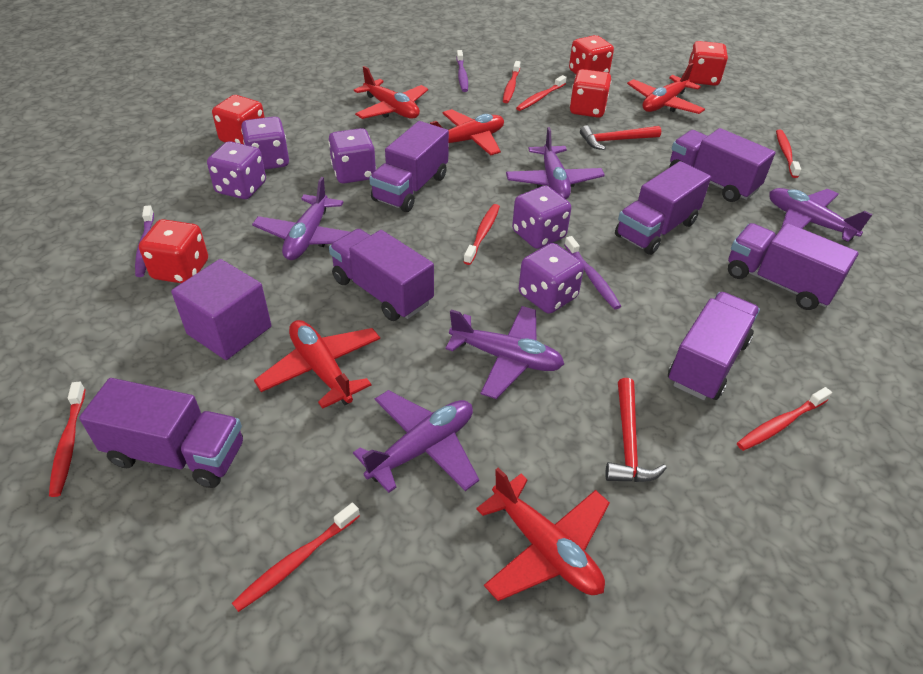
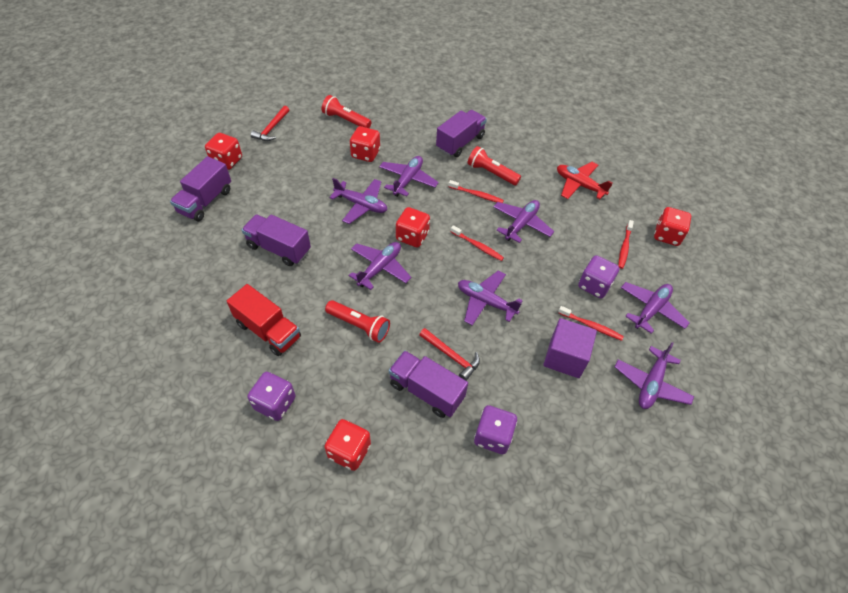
purple dice: 5 -> 3
purple plane: 5 -> 7
purple toothbrush: 3 -> 0
purple truck: 7 -> 4
red flashlight: 0 -> 3
red plane: 5 -> 1
red toothbrush: 7 -> 4
red truck: 0 -> 1

